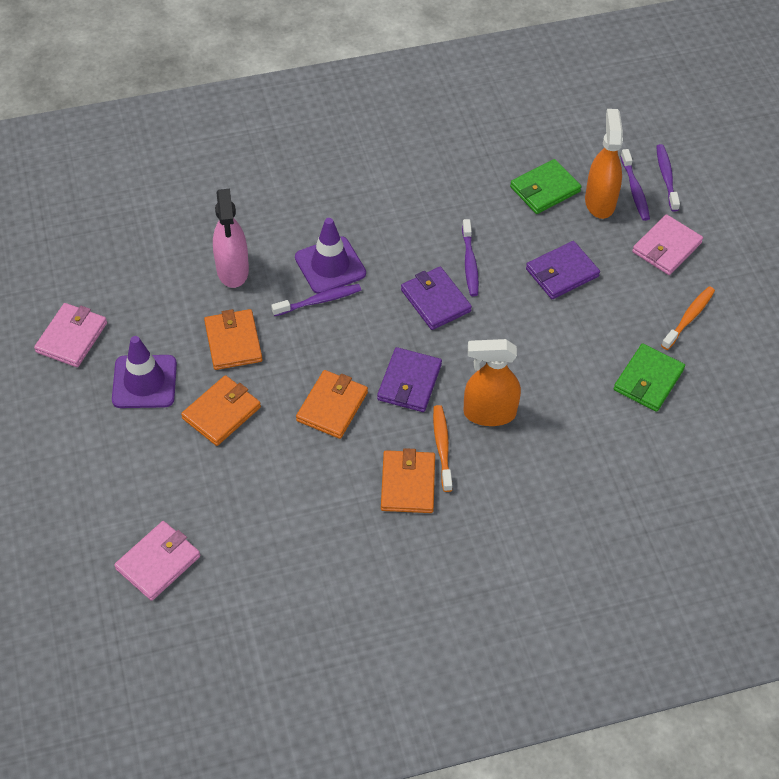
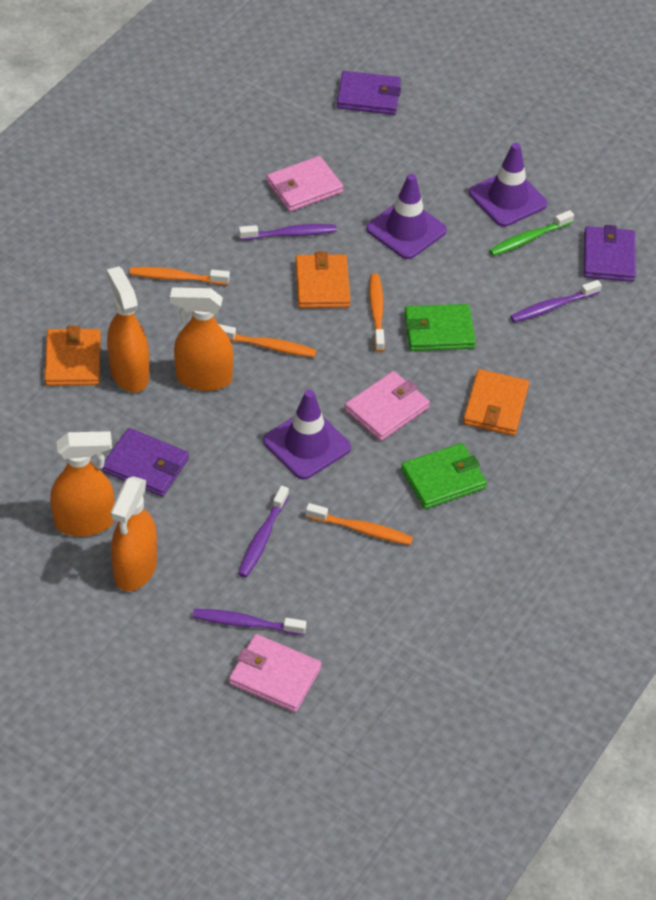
green toothbrush: 0 -> 1
orange spray bottle: 2 -> 4
orange toothbrush: 2 -> 4
orange wallet: 4 -> 3
pink spray bottle: 1 -> 0
purple traffic cone: 2 -> 3

